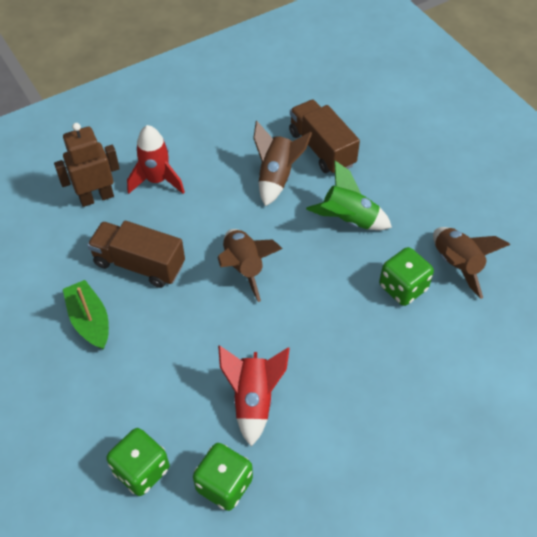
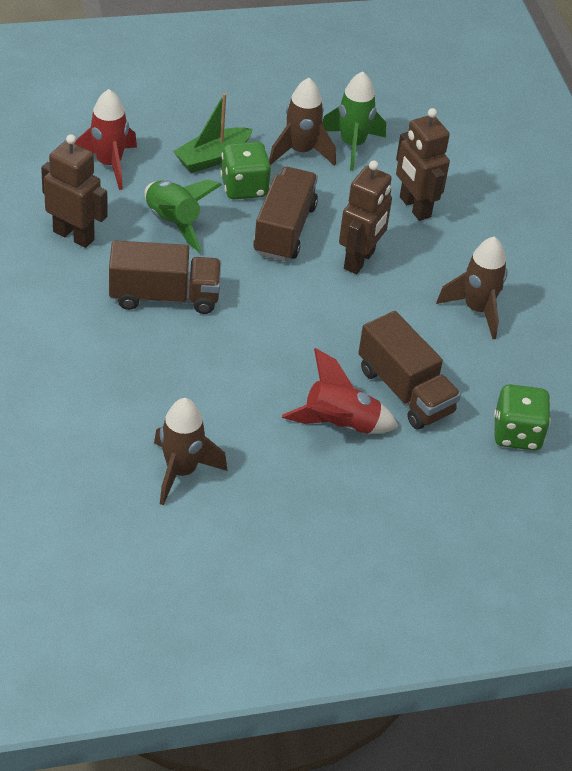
brown robot: 1 -> 3
brown truck: 2 -> 3
green dice: 3 -> 2
green rocket: 1 -> 2

